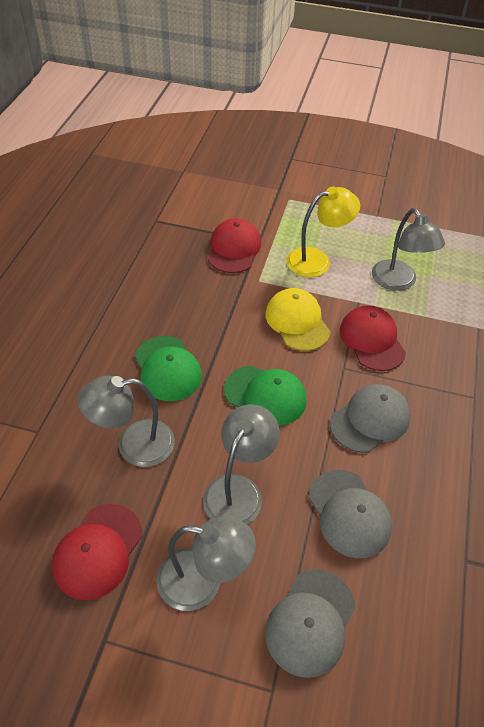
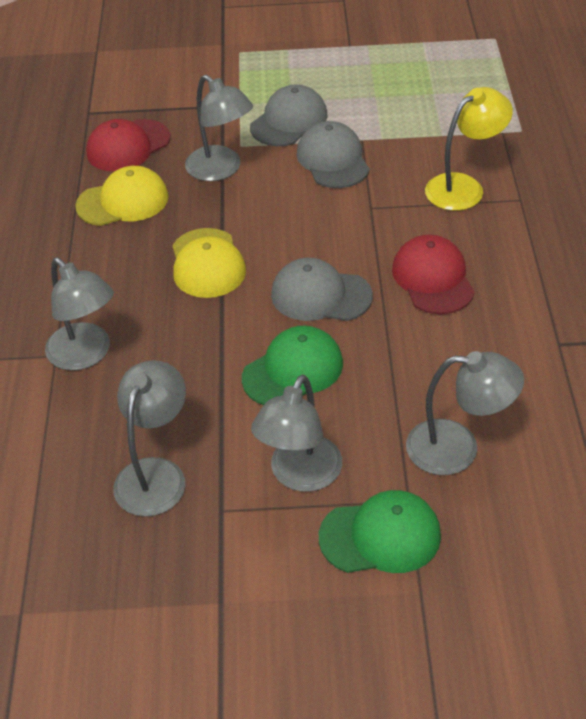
grey lamp: 4 -> 5
red cap: 3 -> 2
yellow cap: 1 -> 2

